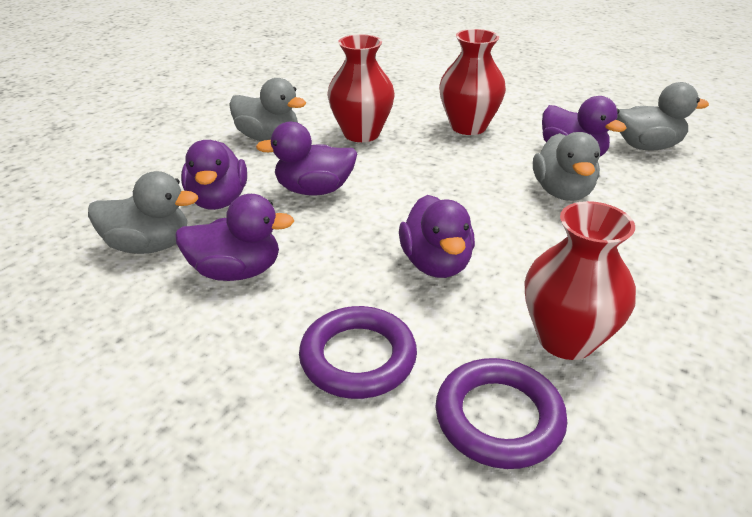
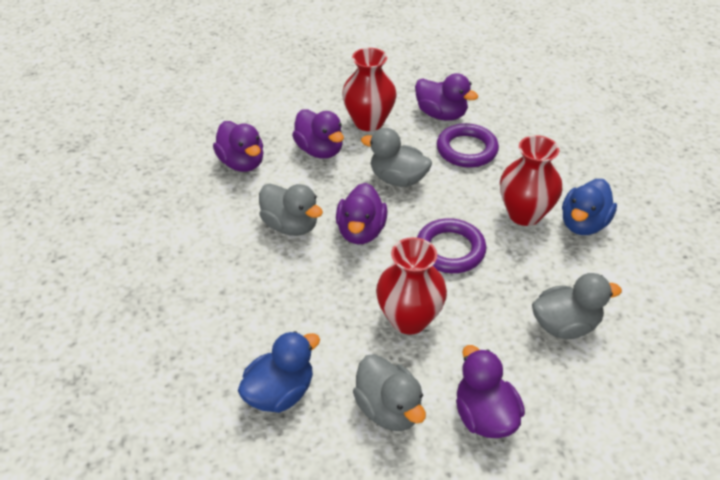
blue duck: 0 -> 2

